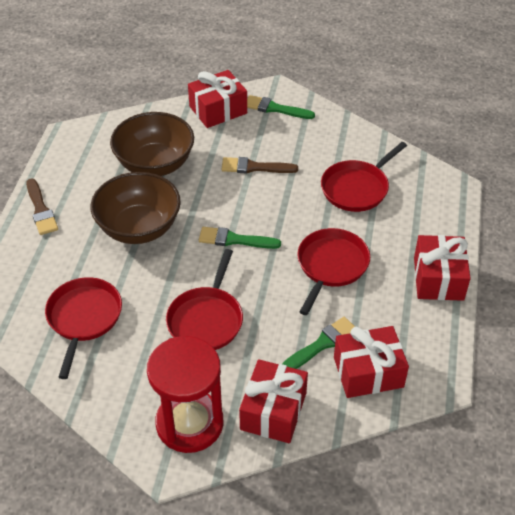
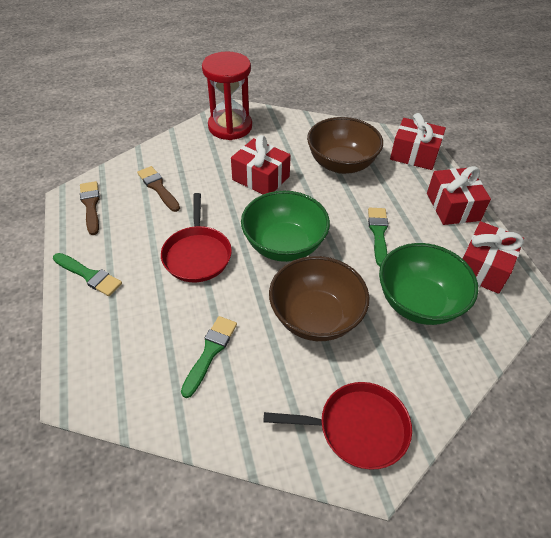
green bowl: 0 -> 2
red pan: 4 -> 2

